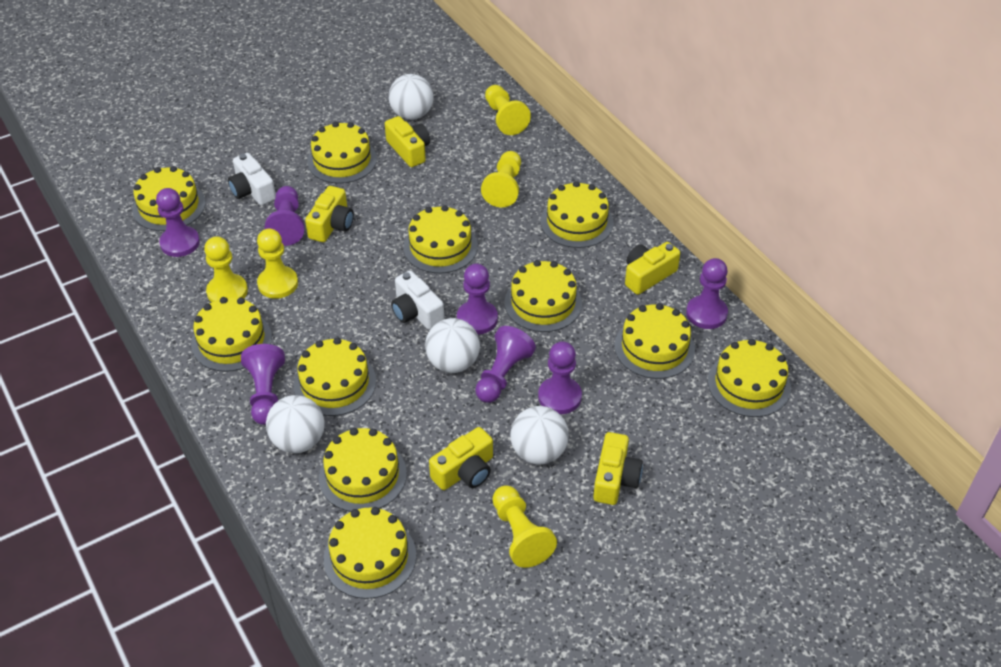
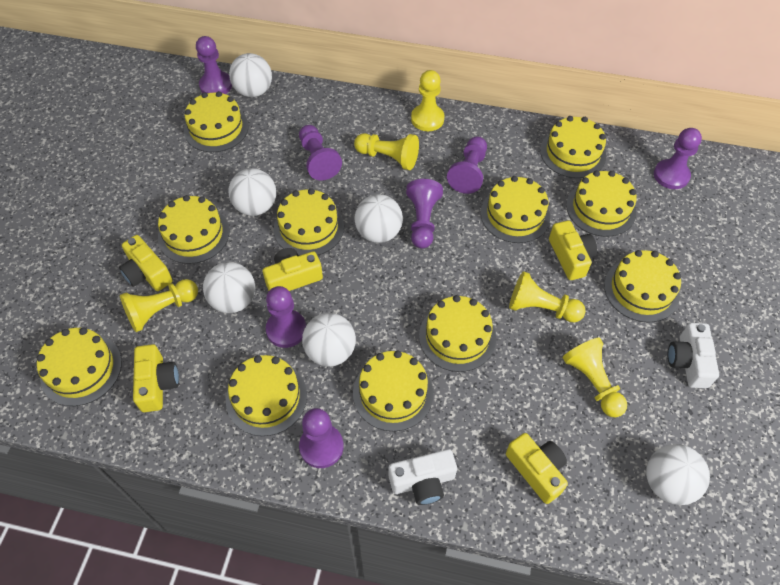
white ball: 4 -> 6

